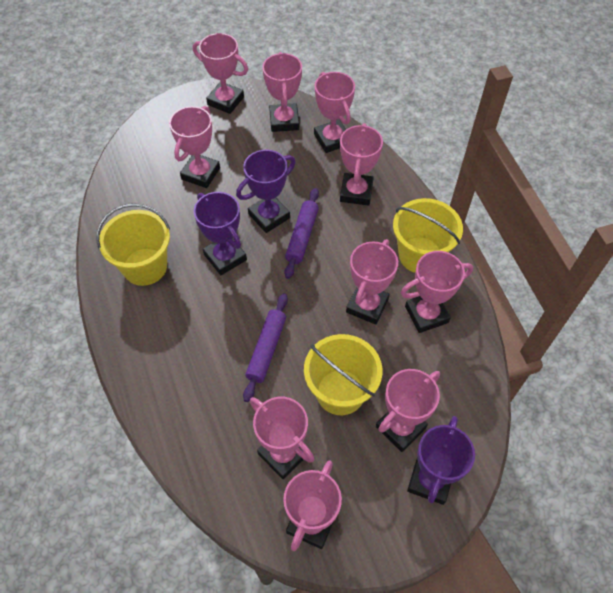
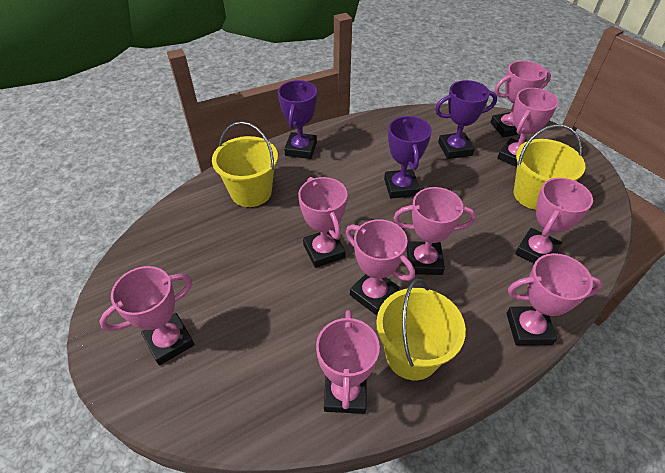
pink trophy: 10 -> 9
purple rolling pin: 2 -> 0

